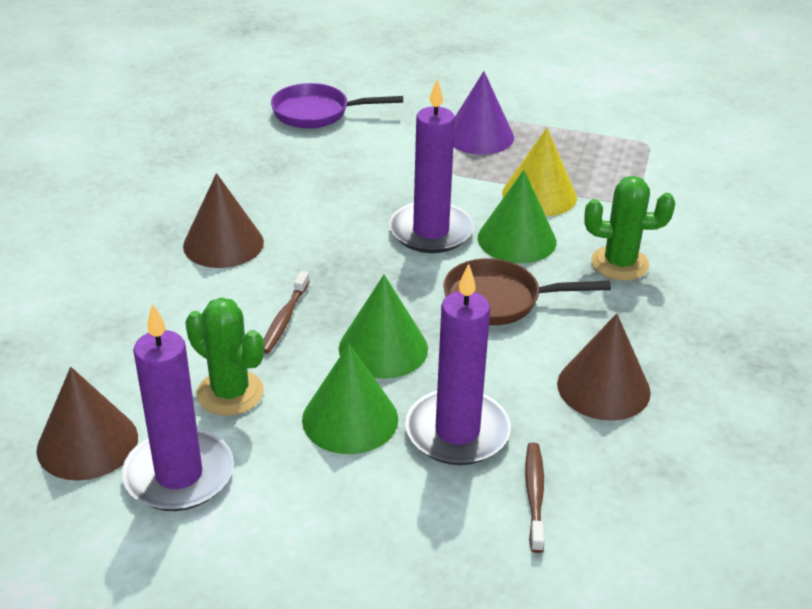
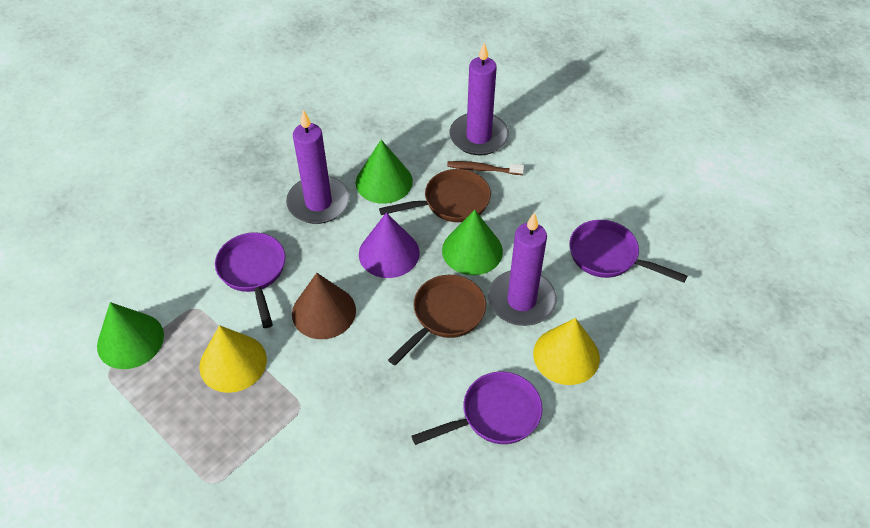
brown cone: 3 -> 1
brown pan: 1 -> 2
brown toothbrush: 2 -> 1
green cactus: 2 -> 0
purple pan: 1 -> 3
yellow cone: 1 -> 2

